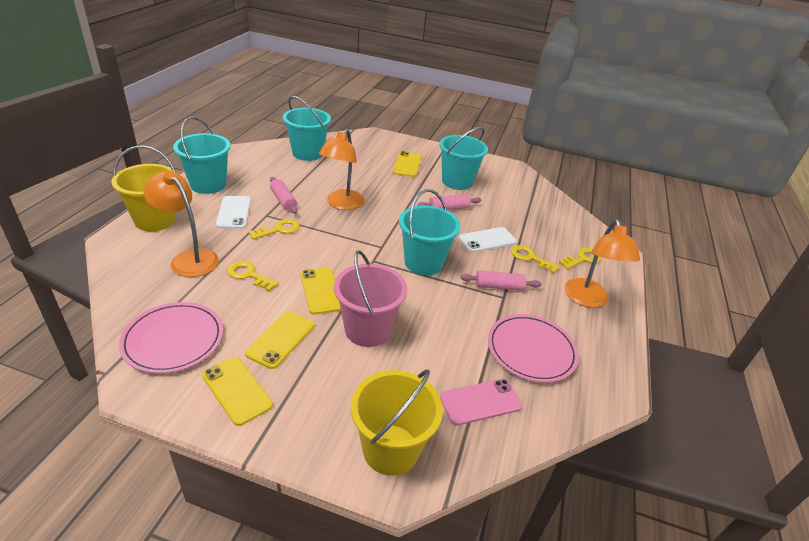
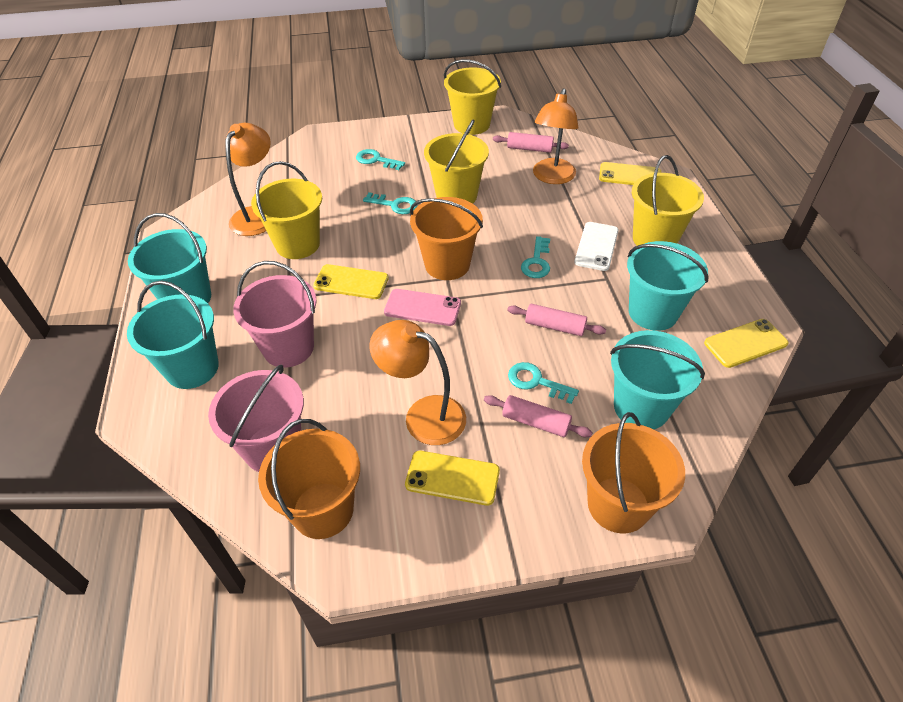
orange bucket: 0 -> 3
pink bucket: 1 -> 2
pink plate: 2 -> 0
turquoise key: 0 -> 4
white phone: 2 -> 1
yellow bucket: 2 -> 4
yellow key: 4 -> 0

